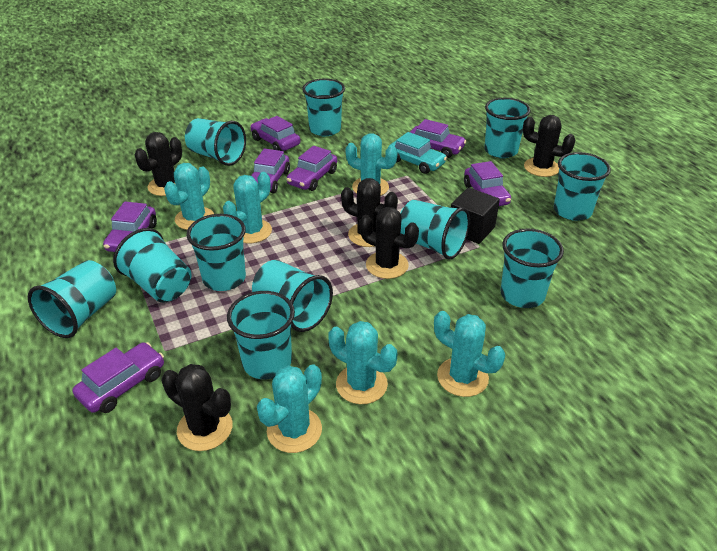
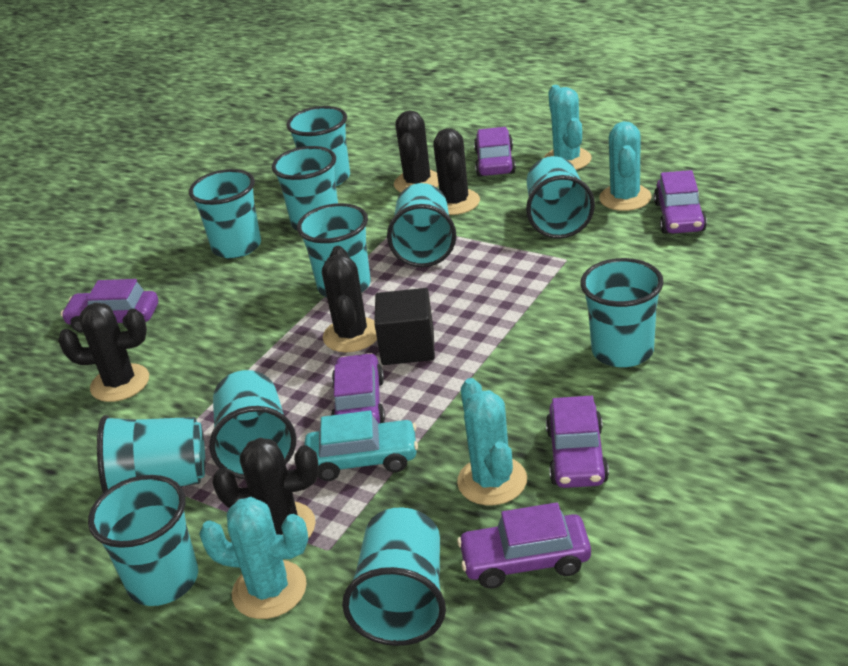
purple car: 7 -> 6
turquoise cactus: 6 -> 4

